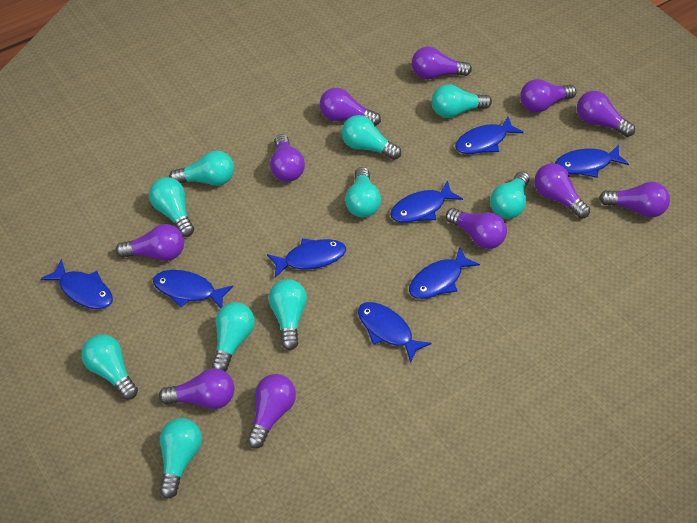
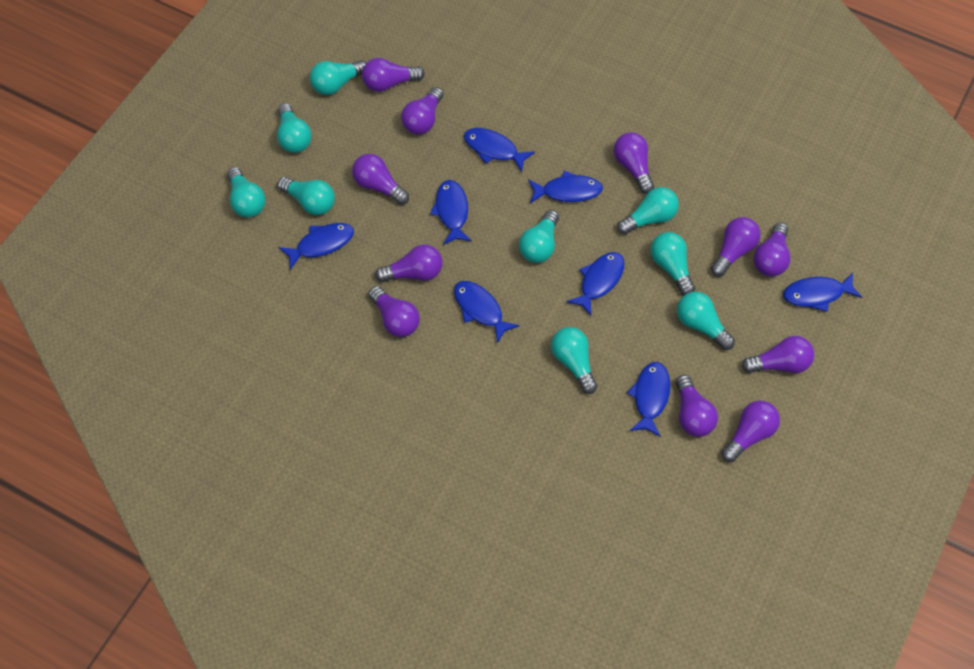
turquoise light bulb: 10 -> 9

